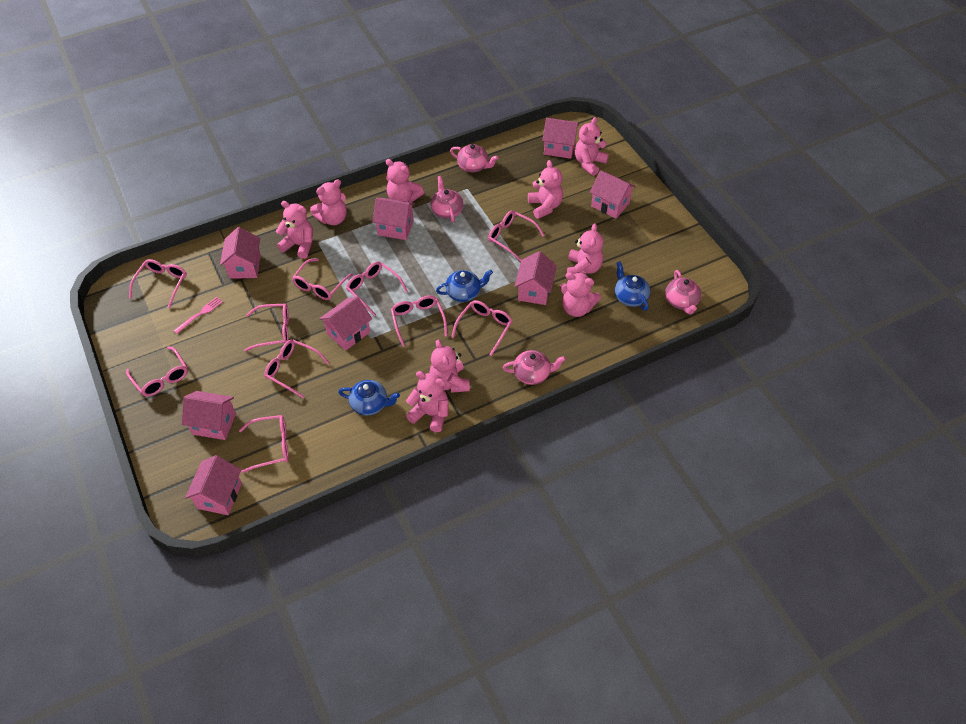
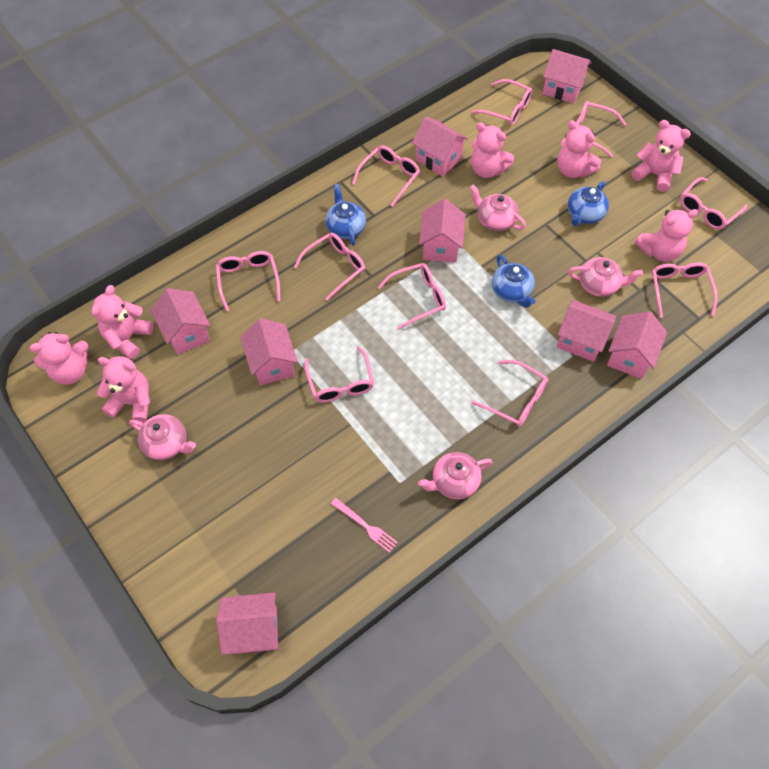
pink teddy bear: 9 -> 7

